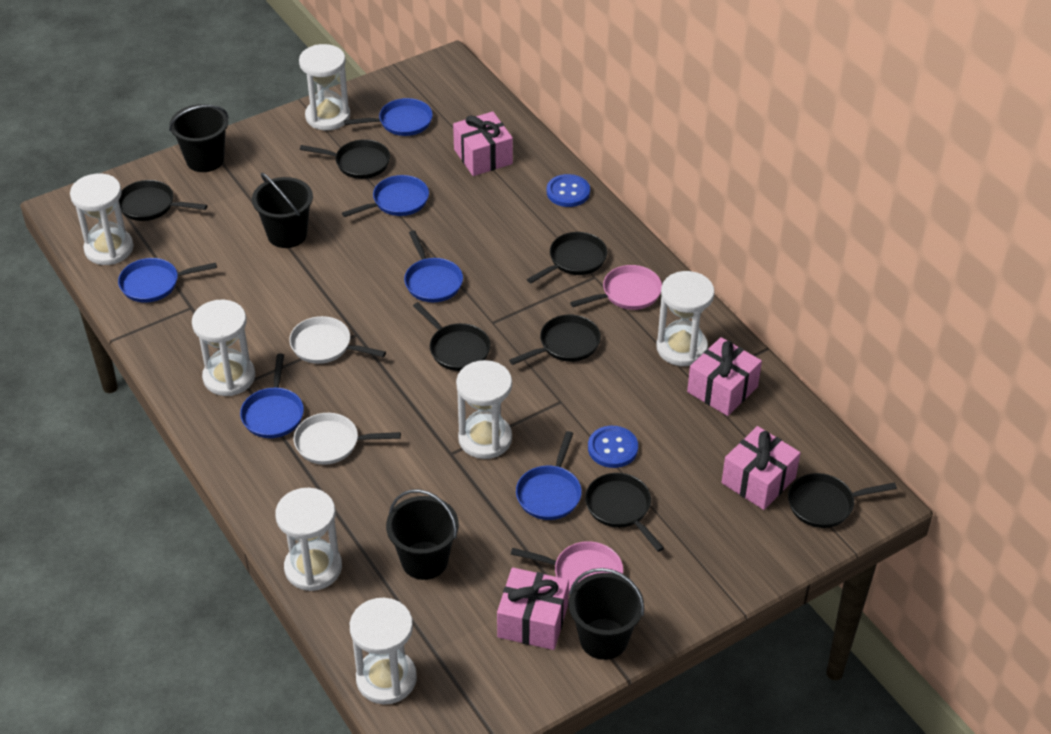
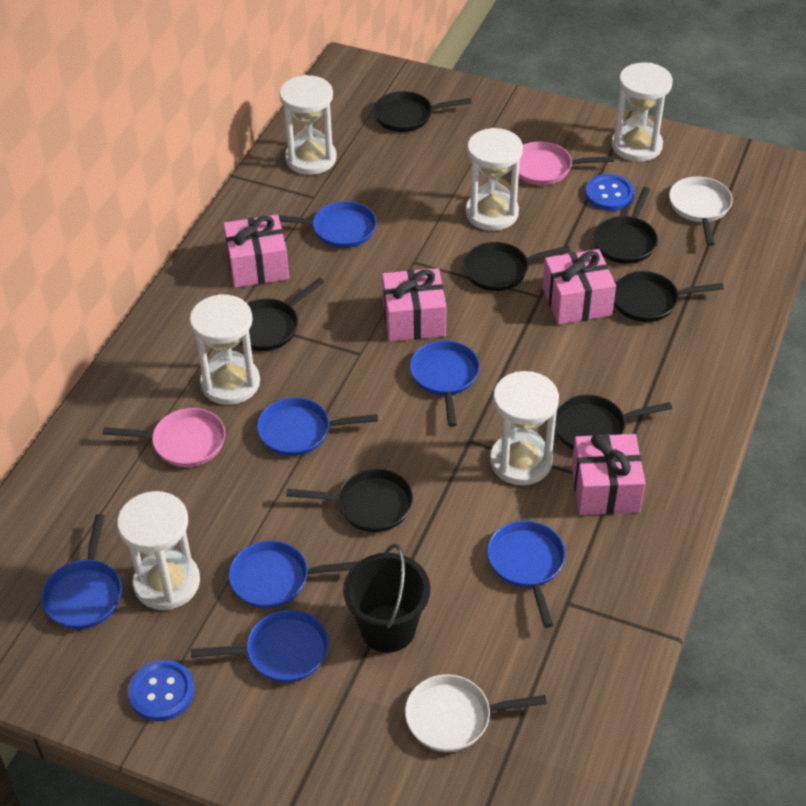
black bucket: 4 -> 1
blue pan: 6 -> 7
white hourglass: 7 -> 6

